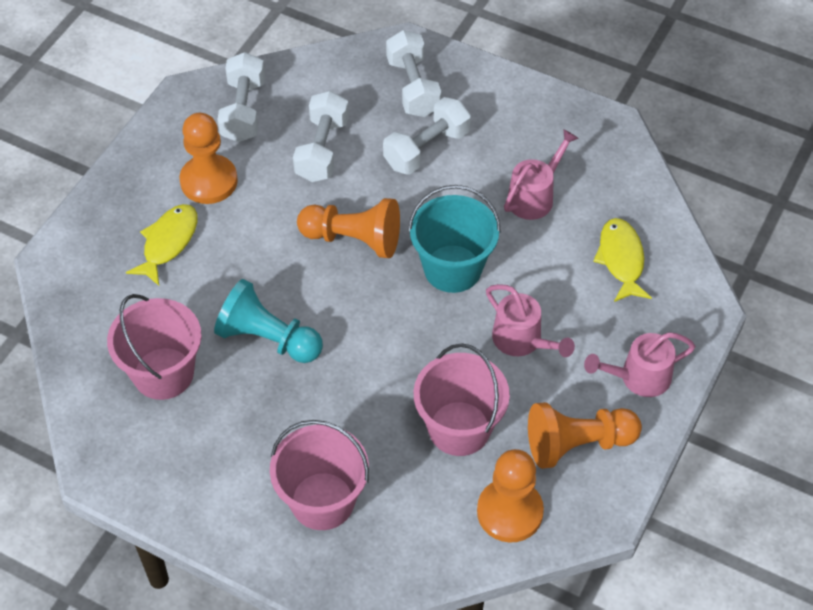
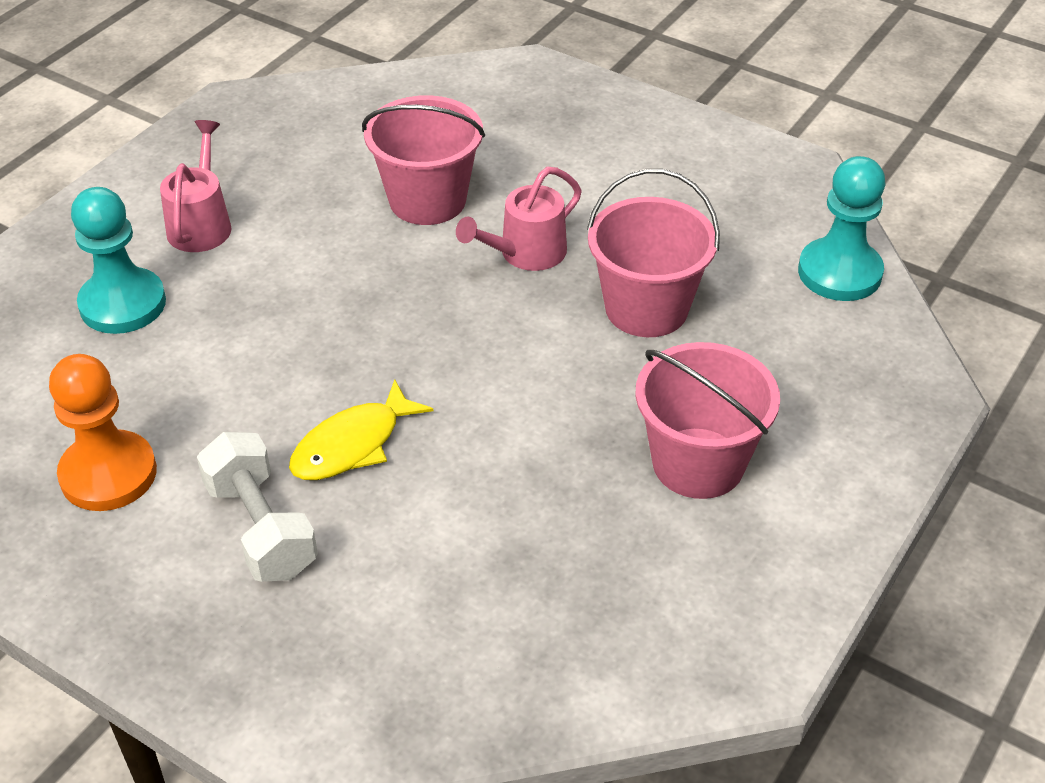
orange pawn: 4 -> 1
pink watering can: 3 -> 2
turquoise bucket: 1 -> 0
turquoise pawn: 1 -> 2
white dumbbell: 4 -> 1
yellow fish: 2 -> 1

